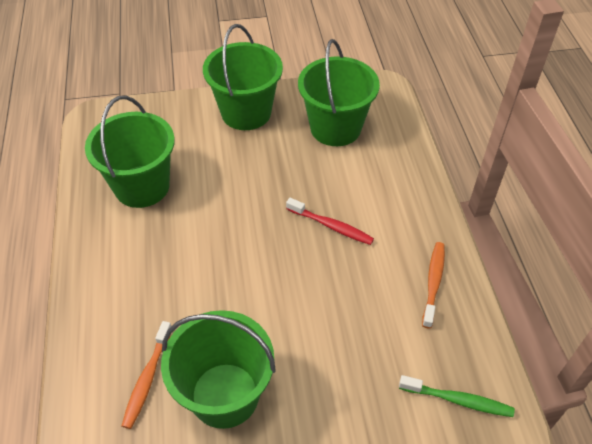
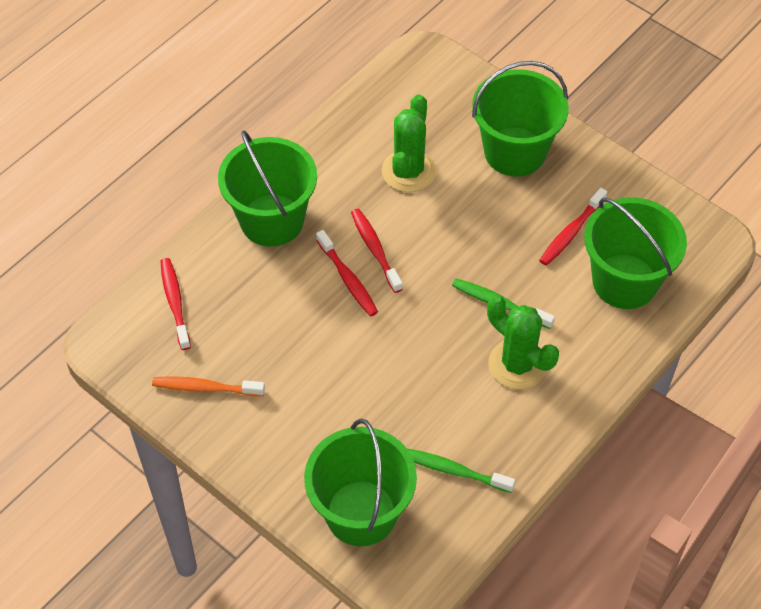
green cactus: 0 -> 2
green toothbrush: 1 -> 2
orange toothbrush: 2 -> 1
red toothbrush: 1 -> 4

